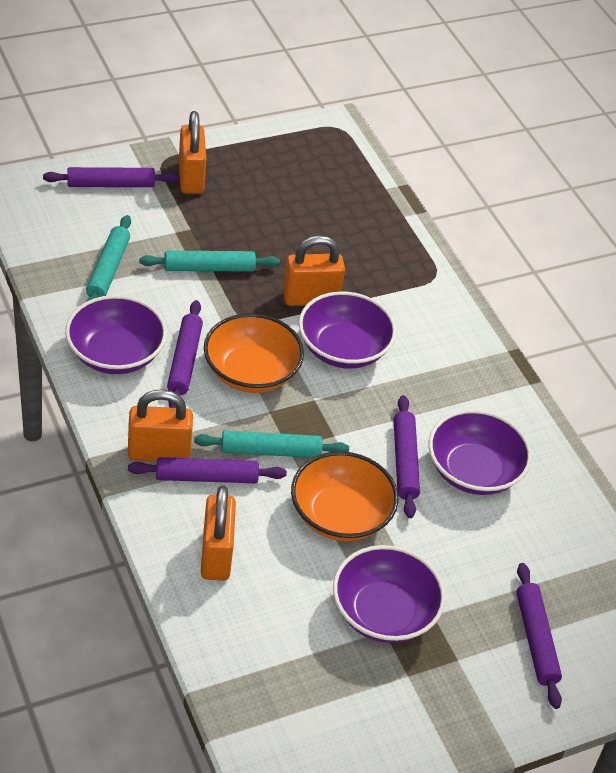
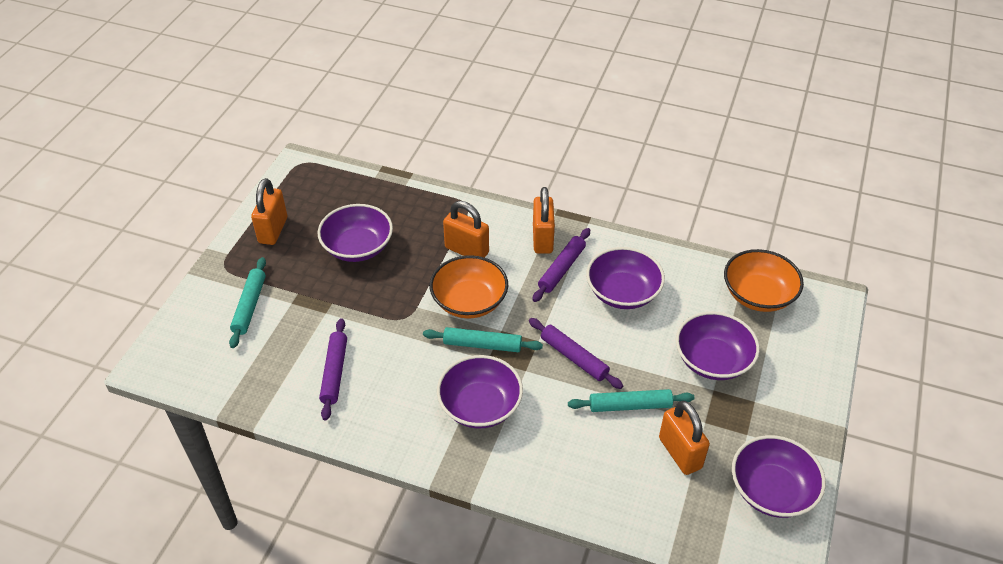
purple bowl: 4 -> 5
purple rolling pin: 5 -> 3

